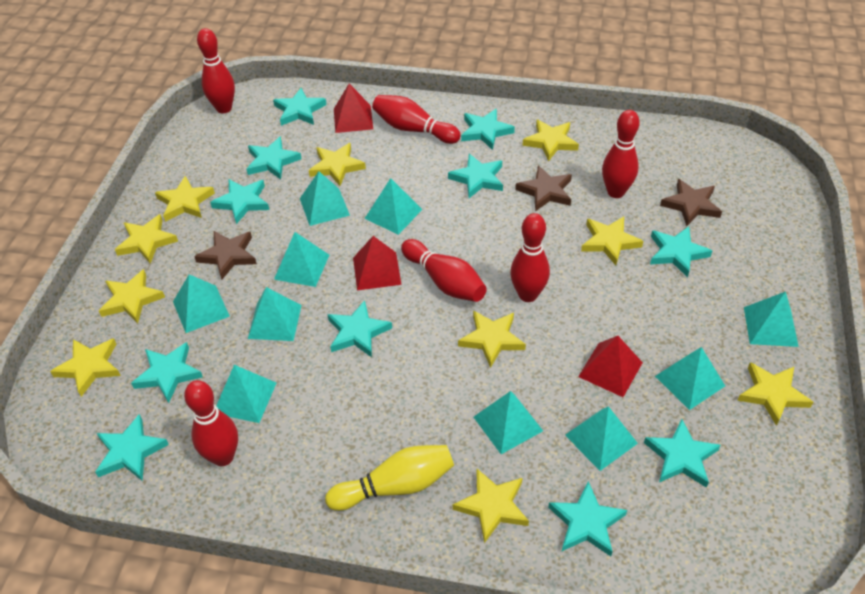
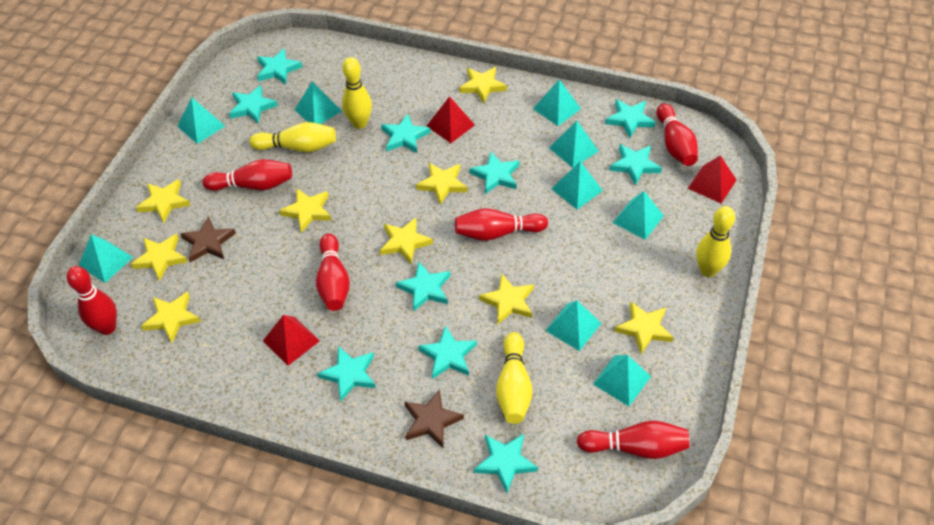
brown star: 3 -> 2
turquoise pyramid: 10 -> 9
turquoise star: 11 -> 10
yellow bowling pin: 1 -> 4
yellow star: 10 -> 9

